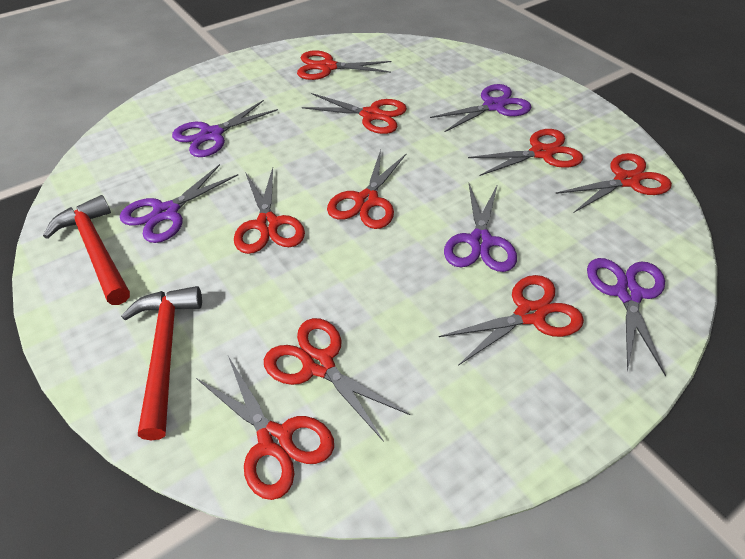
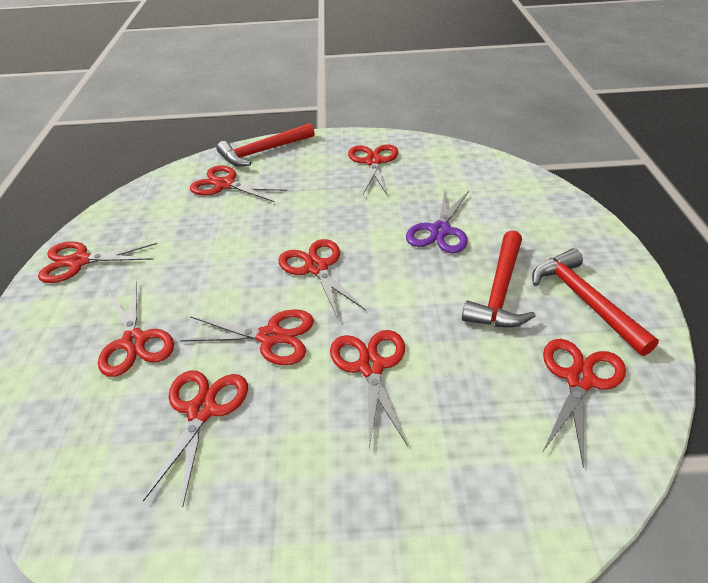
purple scissors: 5 -> 1
red hammer: 2 -> 3

